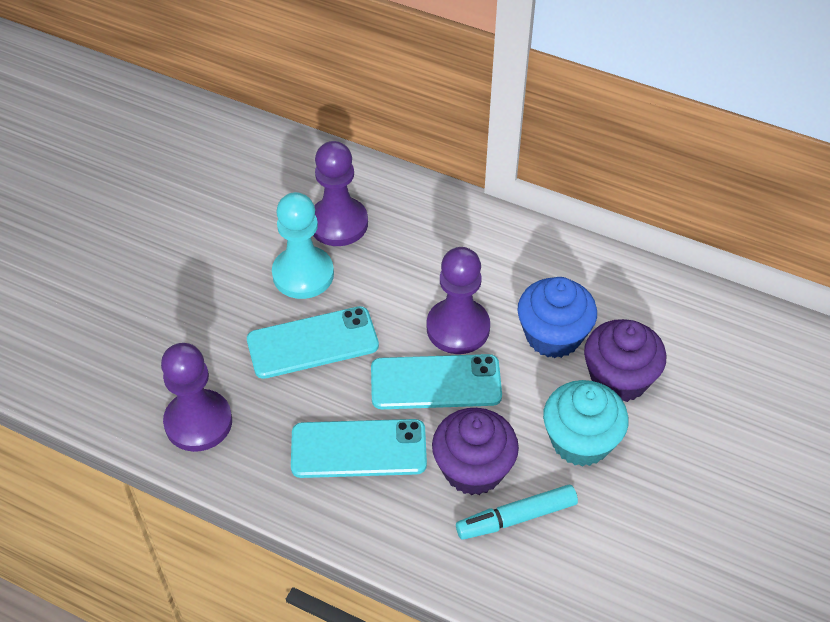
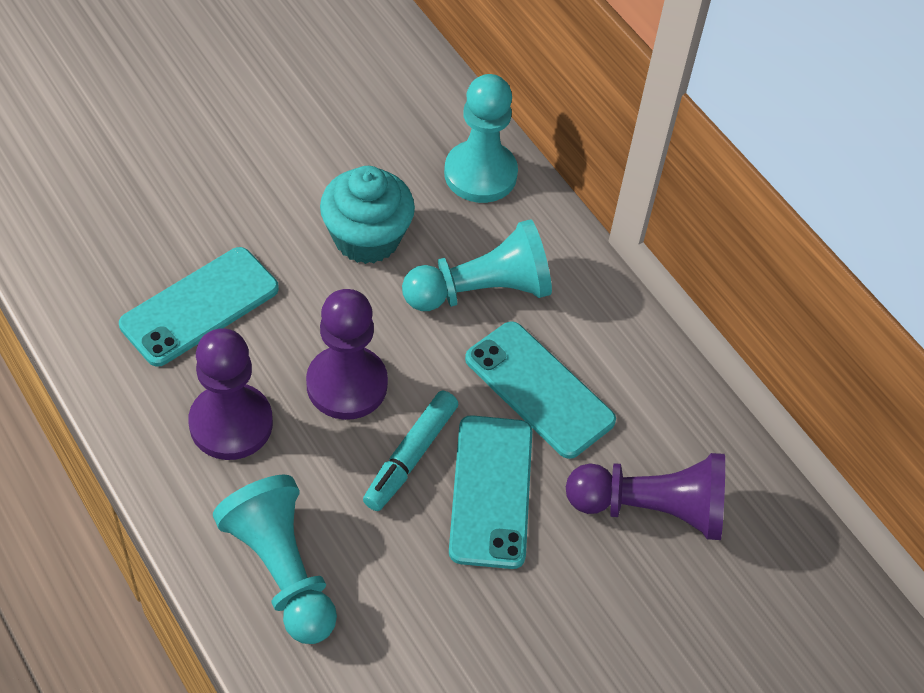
blue cupcake: 1 -> 0
purple cupcake: 2 -> 0
turquoise pawn: 1 -> 3

